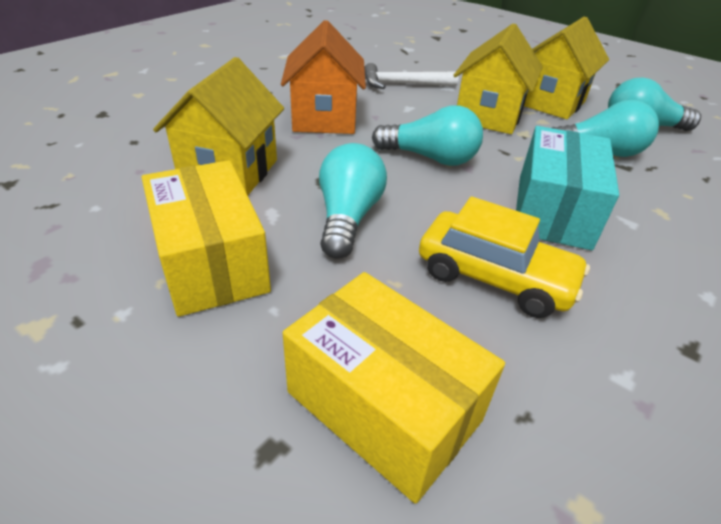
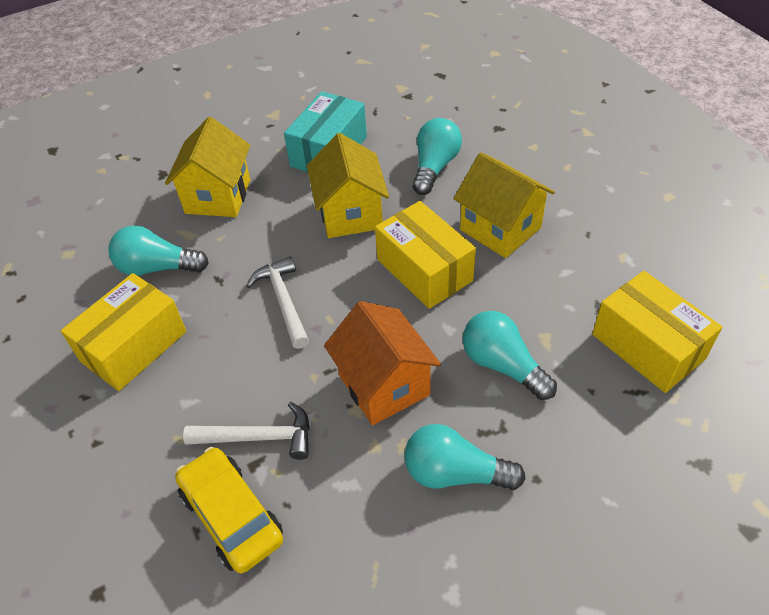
white hammer: 1 -> 2
yellow box: 2 -> 3

